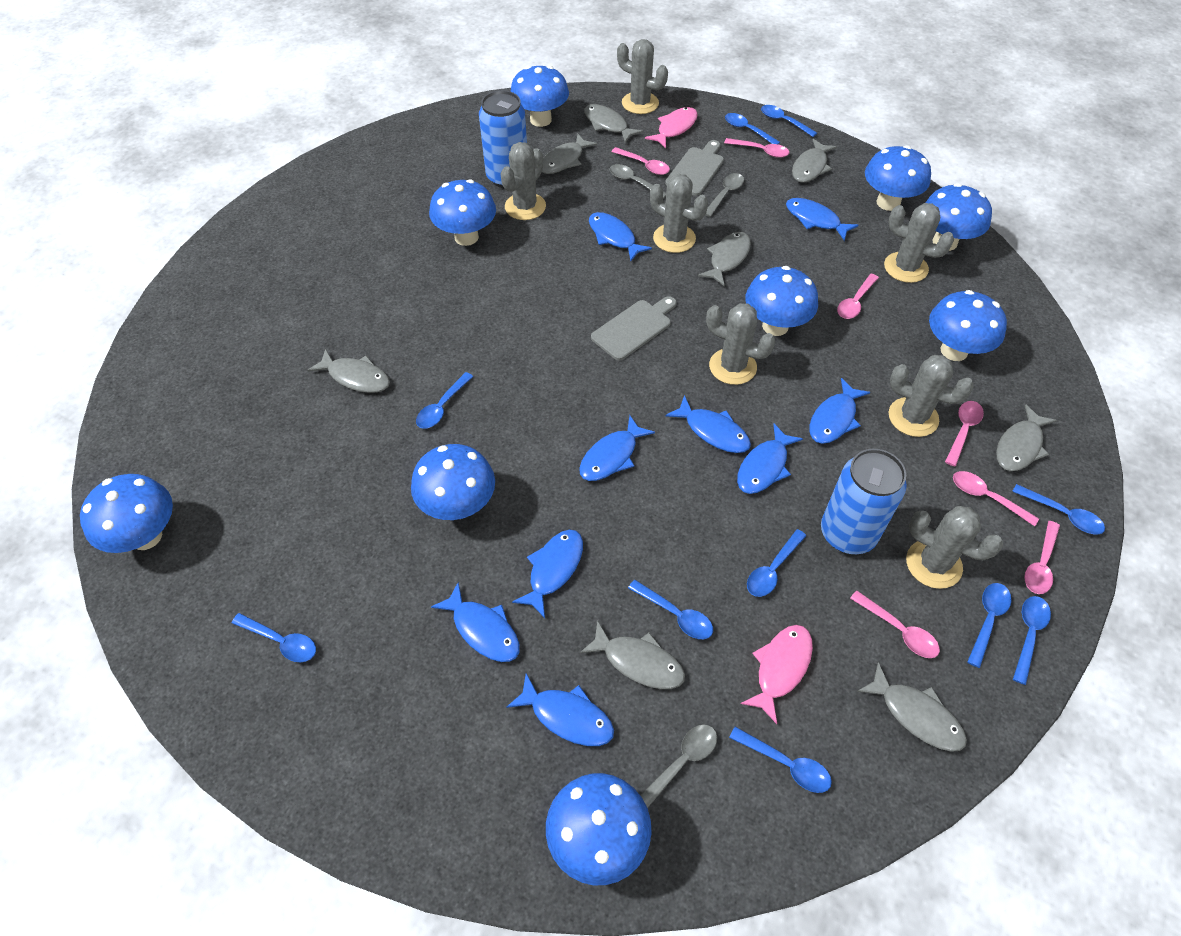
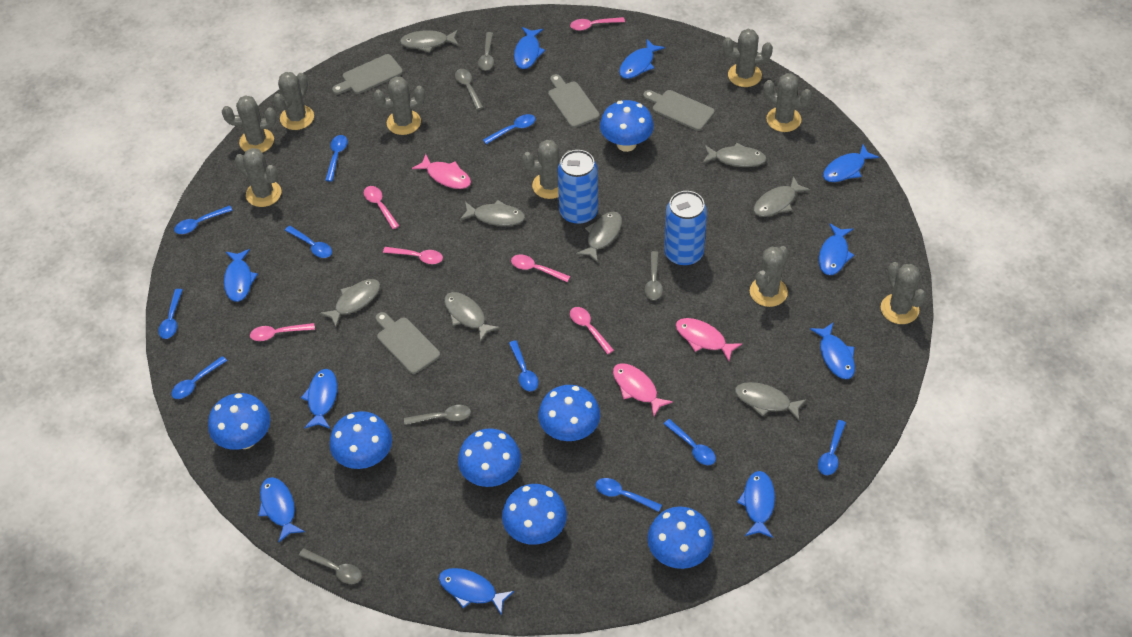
blue fish: 9 -> 10
blue mushroom: 9 -> 7
grey cactus: 7 -> 9
grey cutting board: 2 -> 4
grey spoon: 3 -> 5
pink fish: 2 -> 3
pink spoon: 7 -> 6

